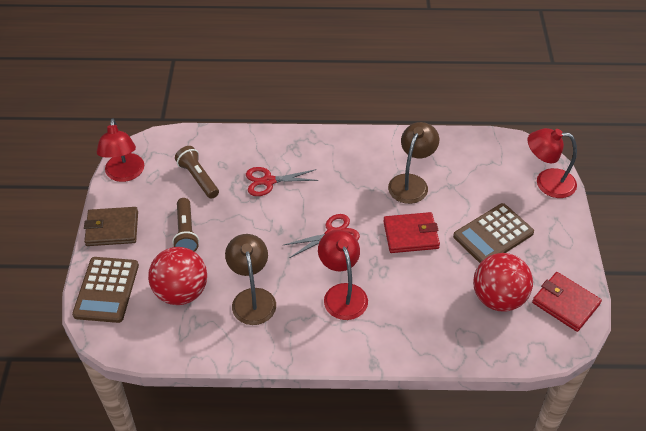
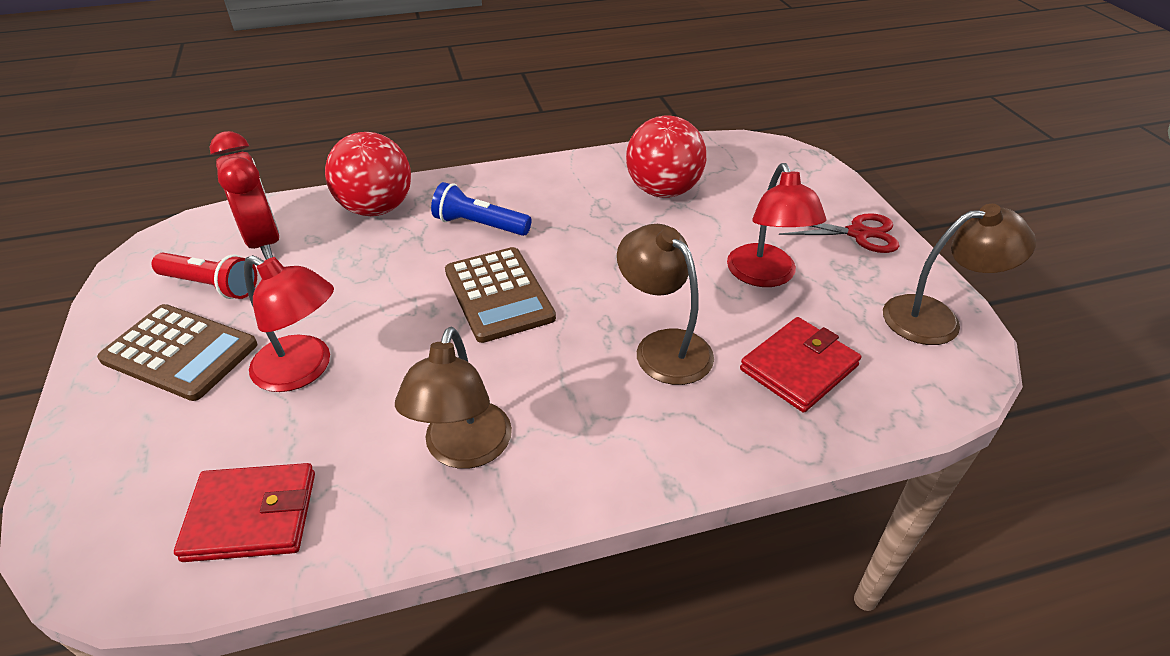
blue flashlight: 0 -> 1
brown flashlight: 2 -> 0
brown lamp: 2 -> 3
brown wallet: 1 -> 0
red clock: 0 -> 1
red flashlight: 0 -> 1
red lamp: 3 -> 2
red scissors: 2 -> 1

